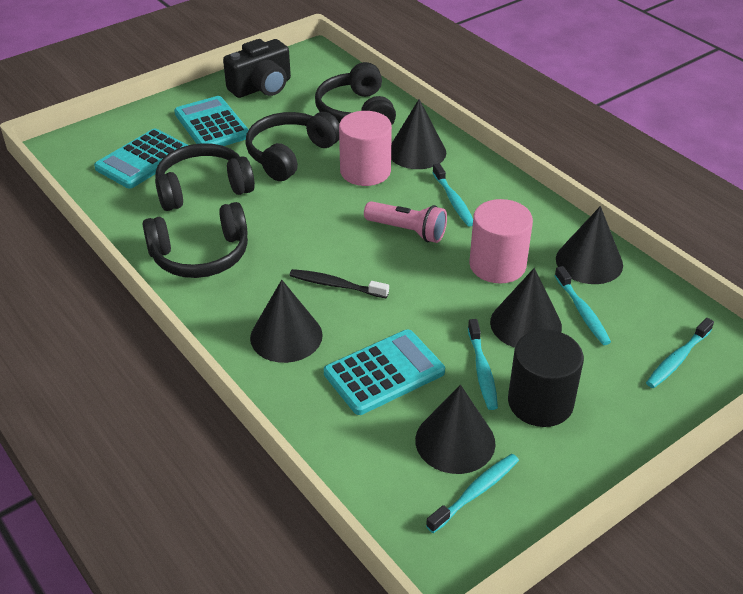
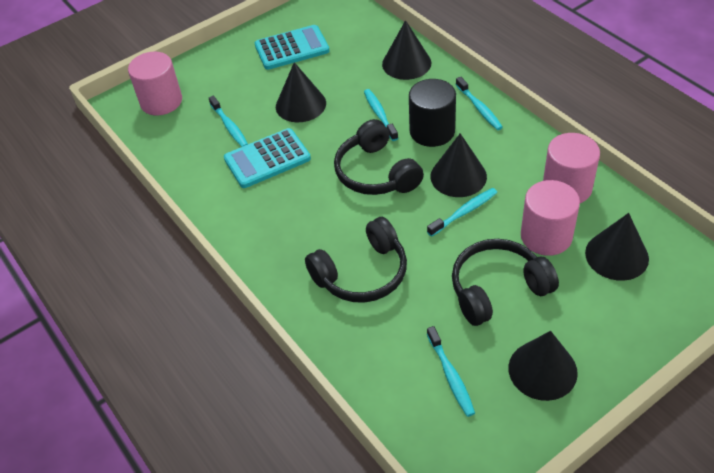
black camera: 1 -> 0
black headphones: 4 -> 3
black toothbrush: 1 -> 0
pink cylinder: 2 -> 3
pink flashlight: 1 -> 0
turquoise calculator: 3 -> 2

